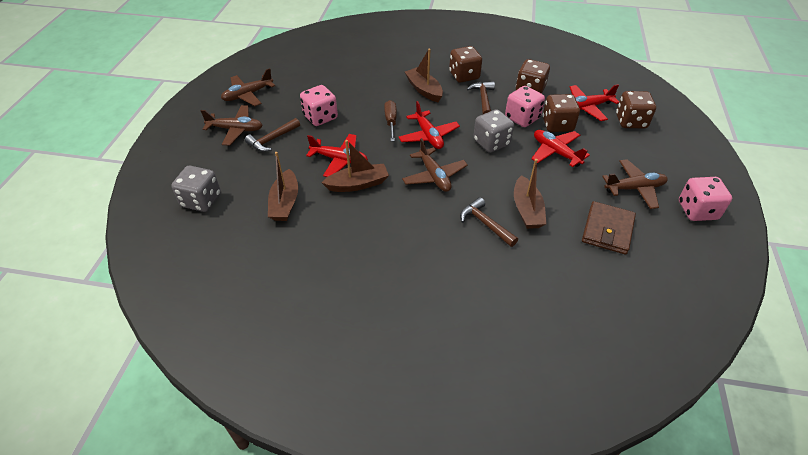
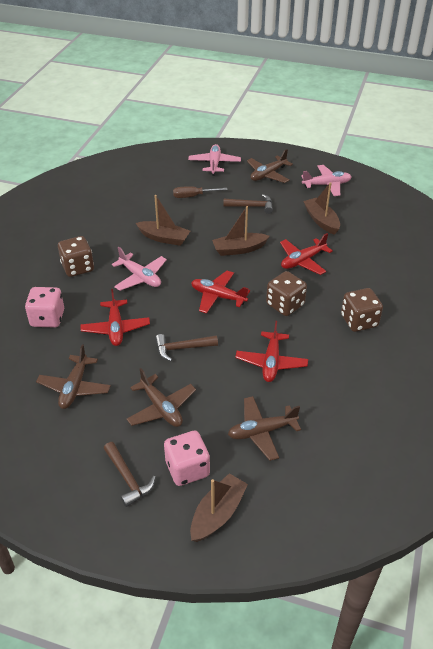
brown dice: 4 -> 3
brown wallet: 1 -> 0
grey dice: 2 -> 0
pink dice: 3 -> 2
pink plane: 0 -> 3

